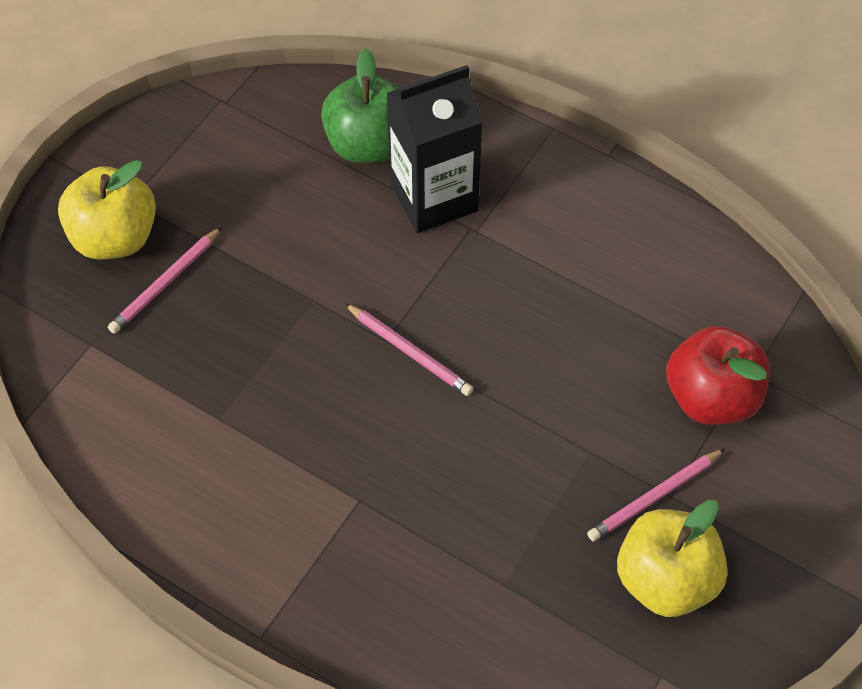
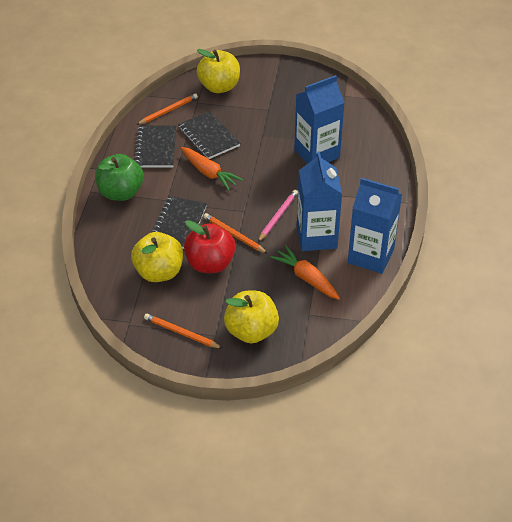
black carton: 1 -> 0
black notebook: 0 -> 3
blue carton: 0 -> 3
orange carrot: 0 -> 2
orange pencil: 0 -> 3
pink pencil: 3 -> 1
yellow apple: 2 -> 3

